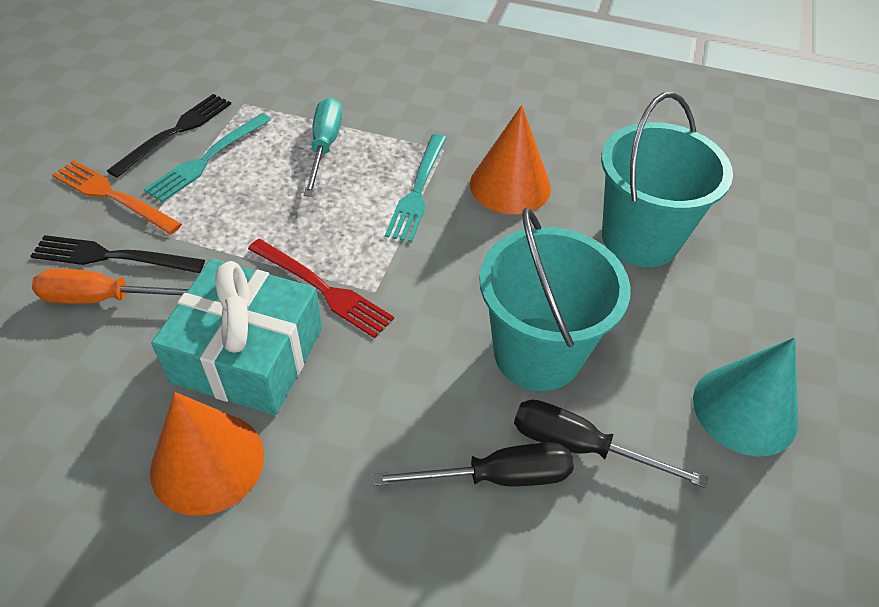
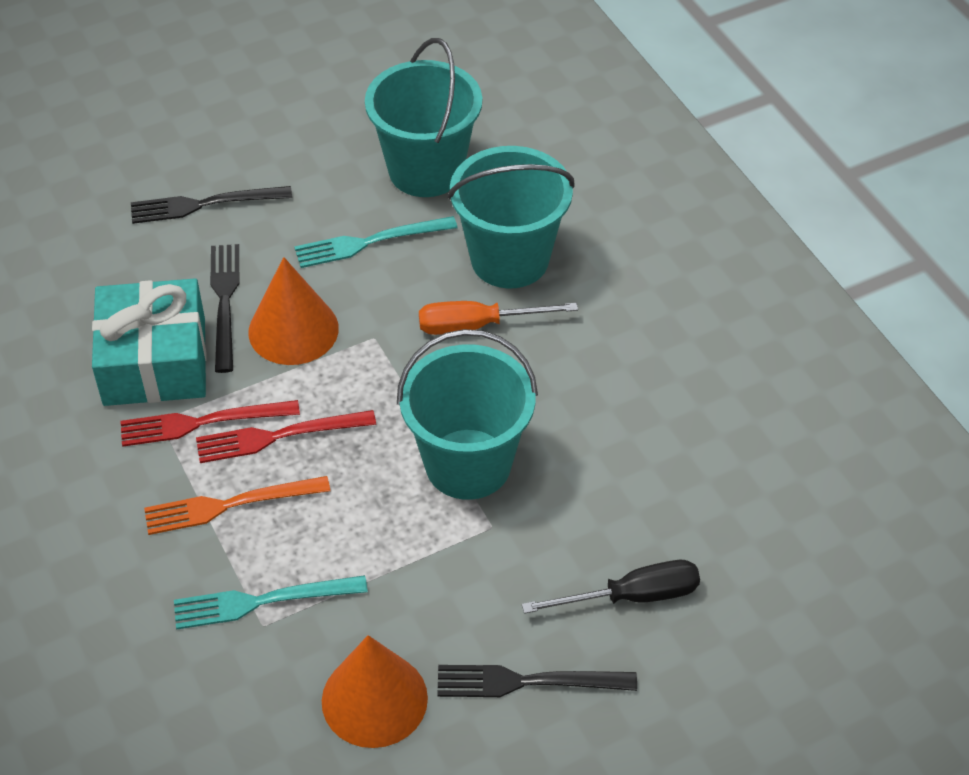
black fork: 2 -> 3
black screwdriver: 2 -> 1
red fork: 1 -> 2
turquoise bucket: 2 -> 3
turquoise cone: 1 -> 0
turquoise screwdriver: 1 -> 0

